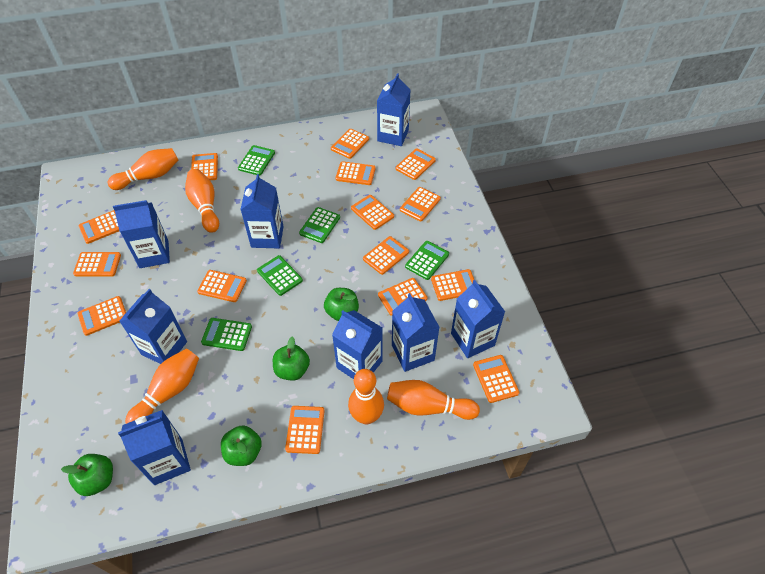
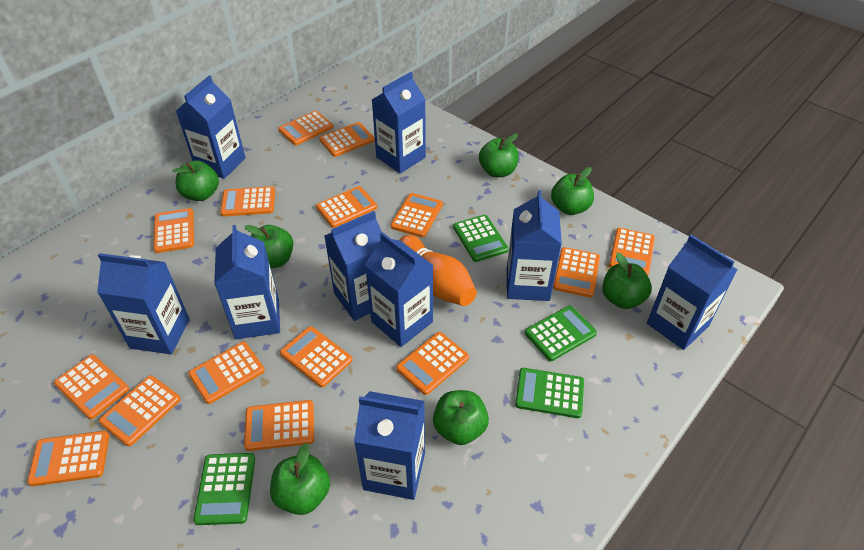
blue carton: 8 -> 9
green apple: 4 -> 7
green calculator: 5 -> 4
orange bowling pin: 5 -> 1

